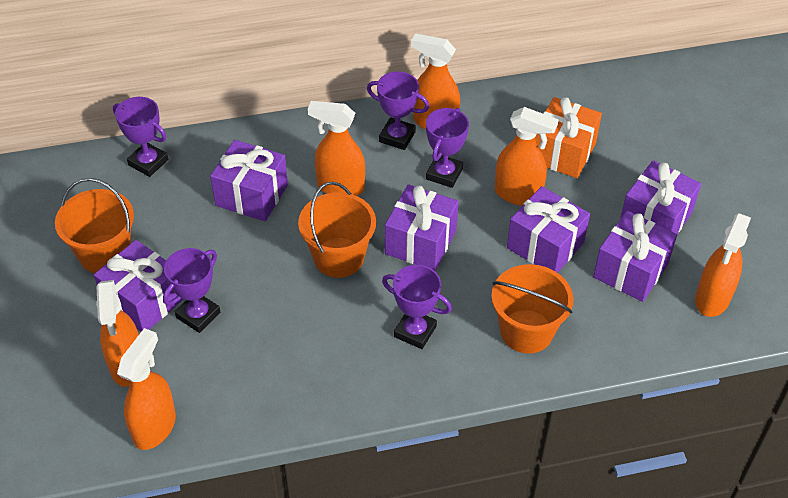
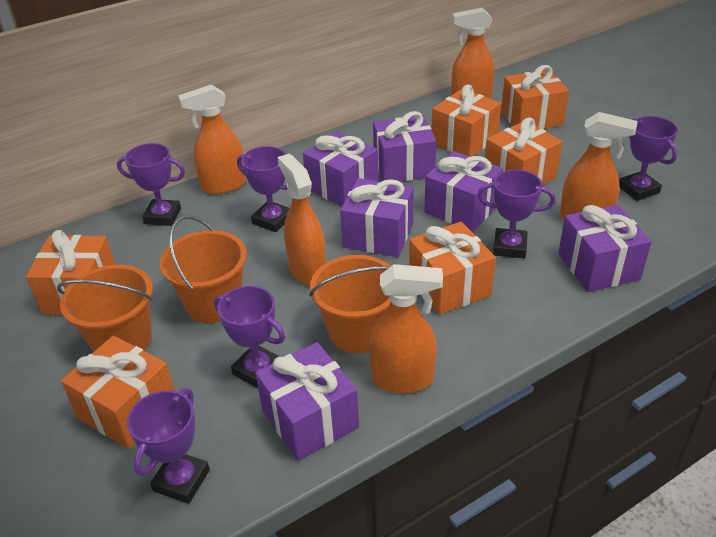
orange gift: 1 -> 6
orange spray bottle: 6 -> 5
purple trophy: 5 -> 6

